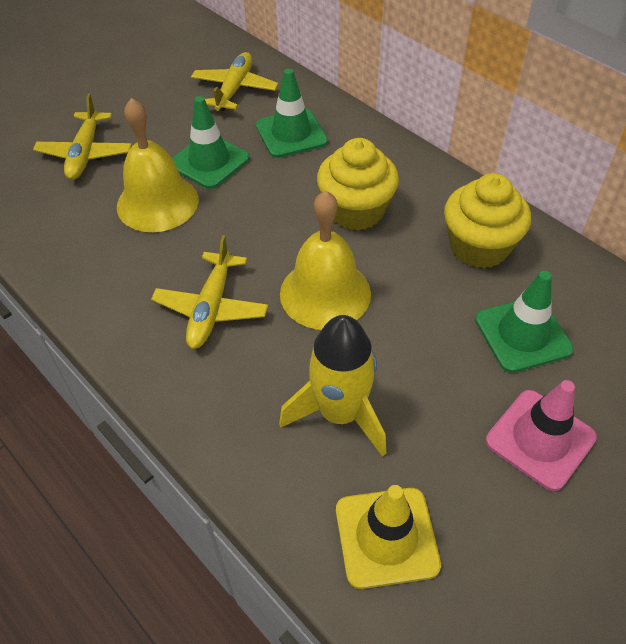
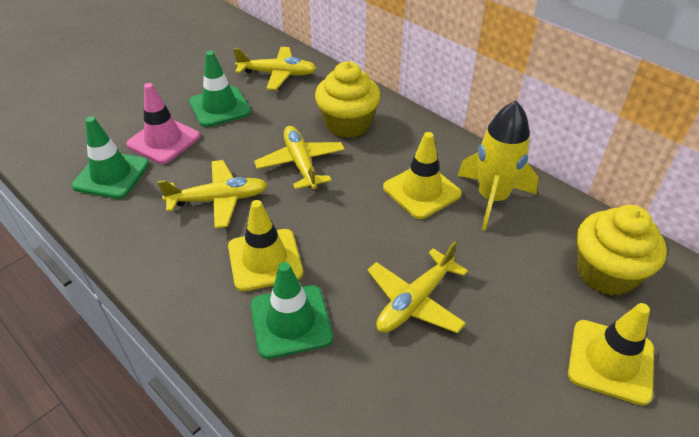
yellow bell: 2 -> 0
yellow plane: 3 -> 4
yellow traffic cone: 1 -> 3

